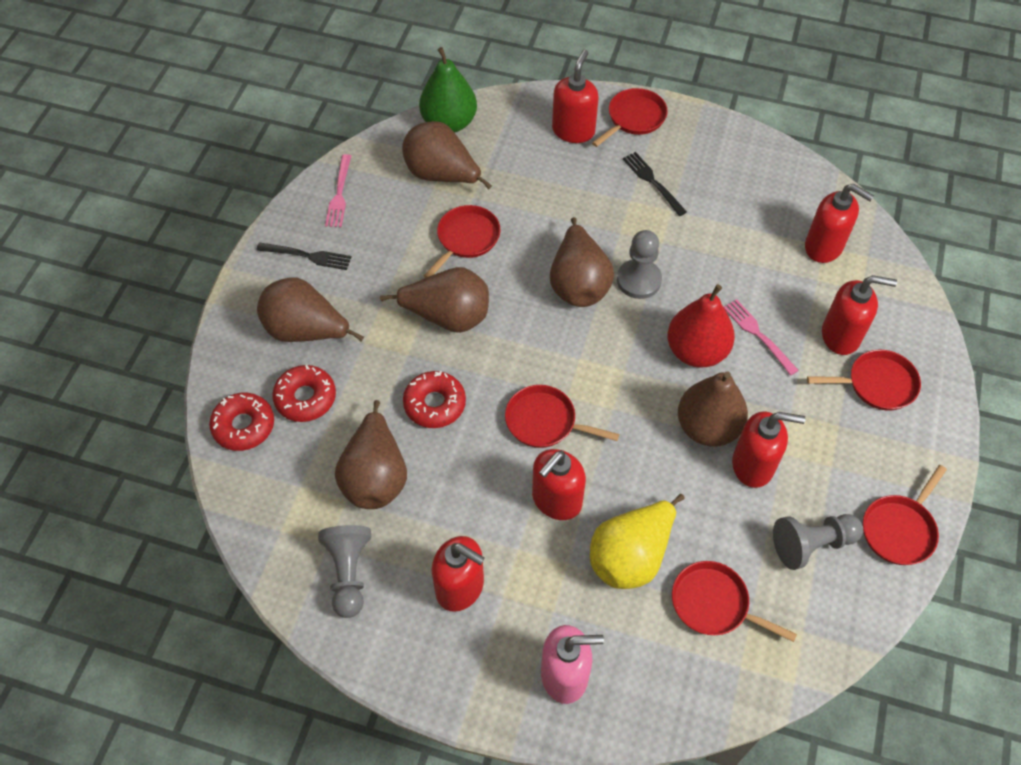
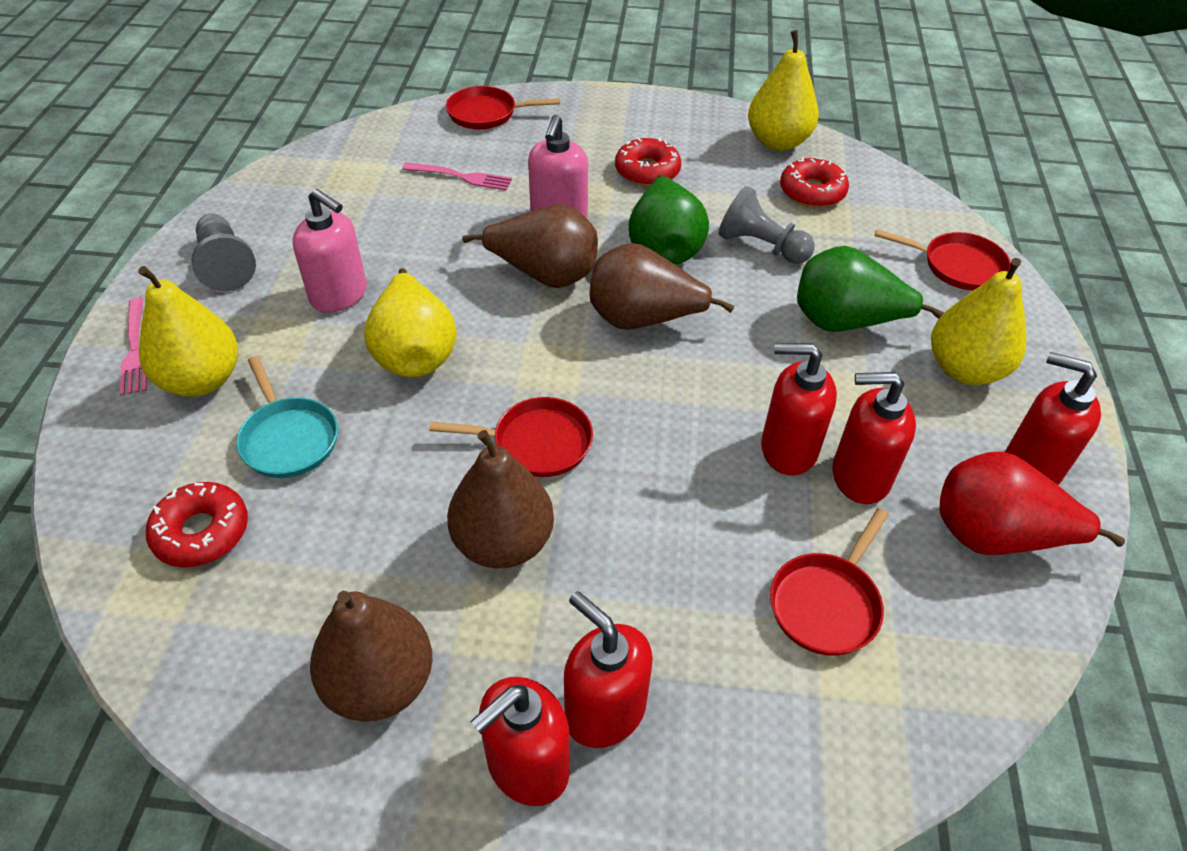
black fork: 2 -> 0
brown pear: 6 -> 4
green pear: 1 -> 2
grey pawn: 3 -> 2
pink soap dispenser: 1 -> 2
red pan: 6 -> 4
red soap dispenser: 6 -> 5
turquoise pan: 0 -> 1
yellow pear: 1 -> 4

